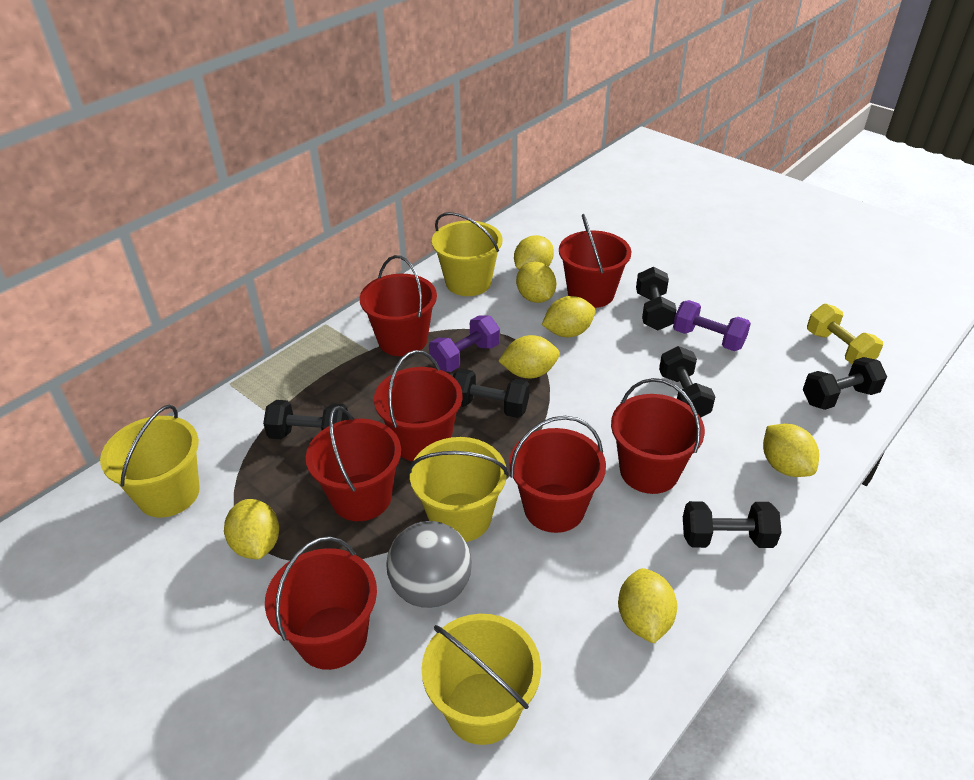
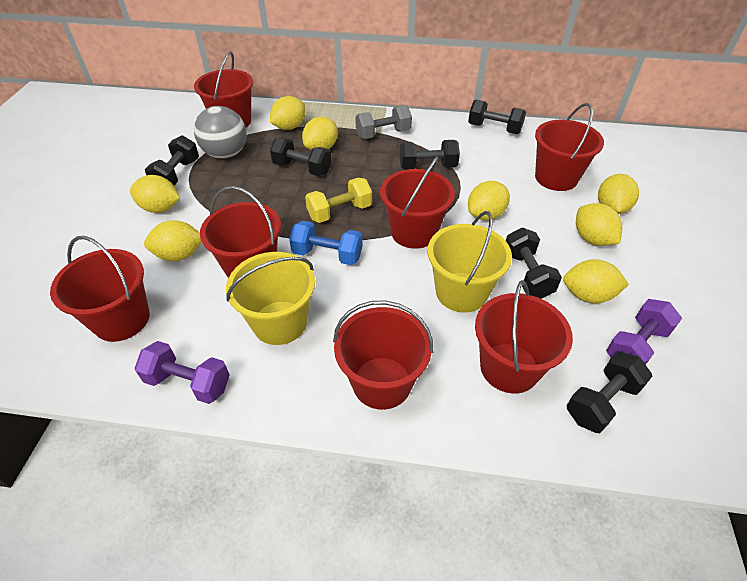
blue dumbbell: 0 -> 1
grey dumbbell: 0 -> 1
yellow bucket: 4 -> 2
yellow lemon: 7 -> 8

